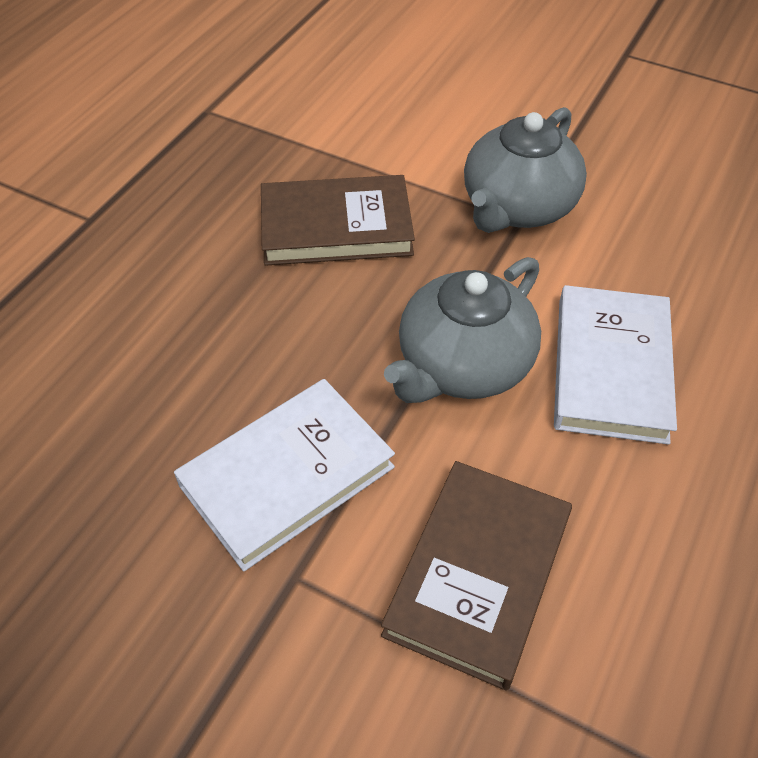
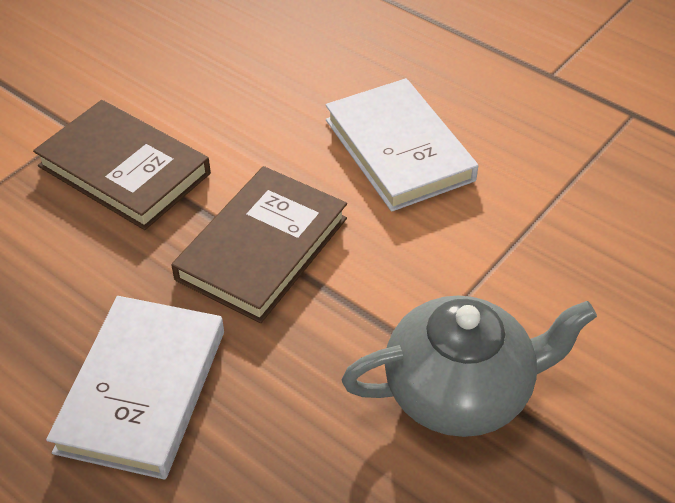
grey teapot: 2 -> 1

